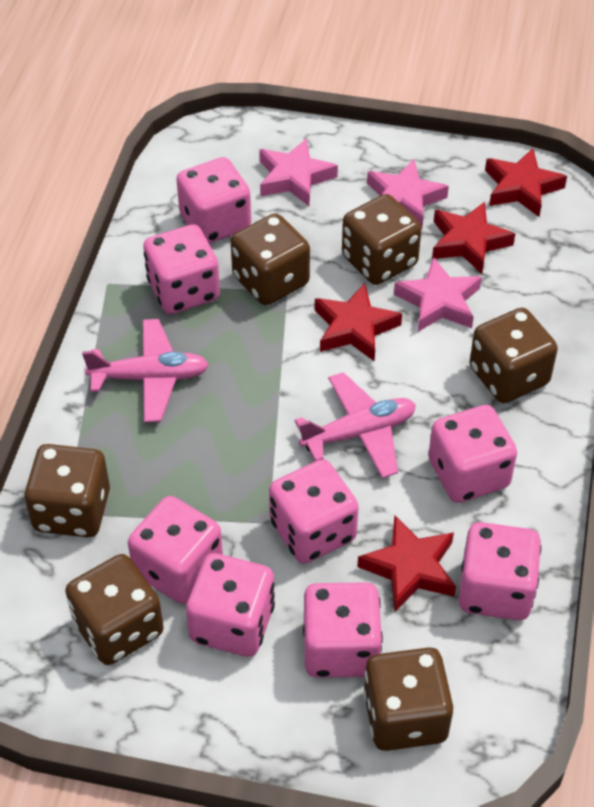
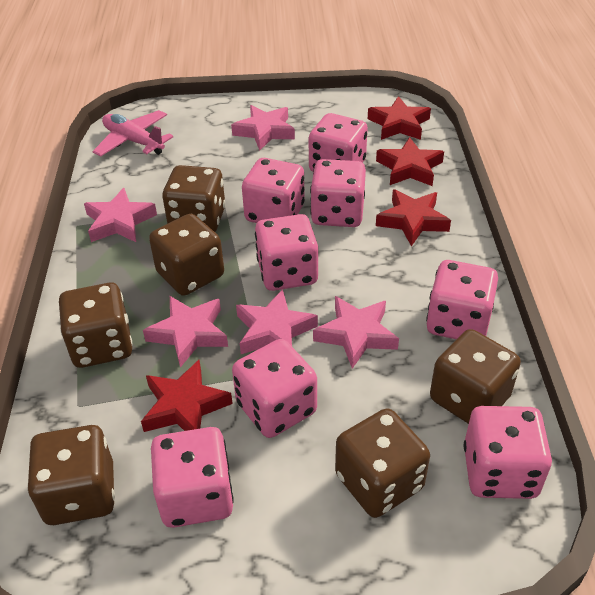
pink plane: 2 -> 1
pink star: 3 -> 5

